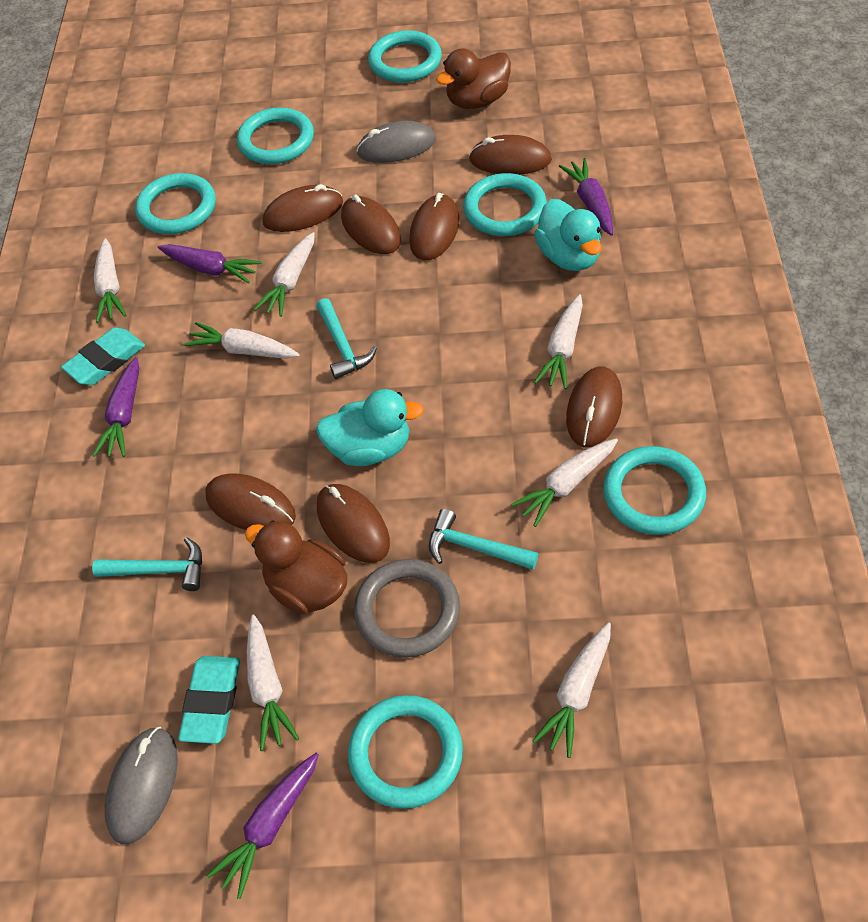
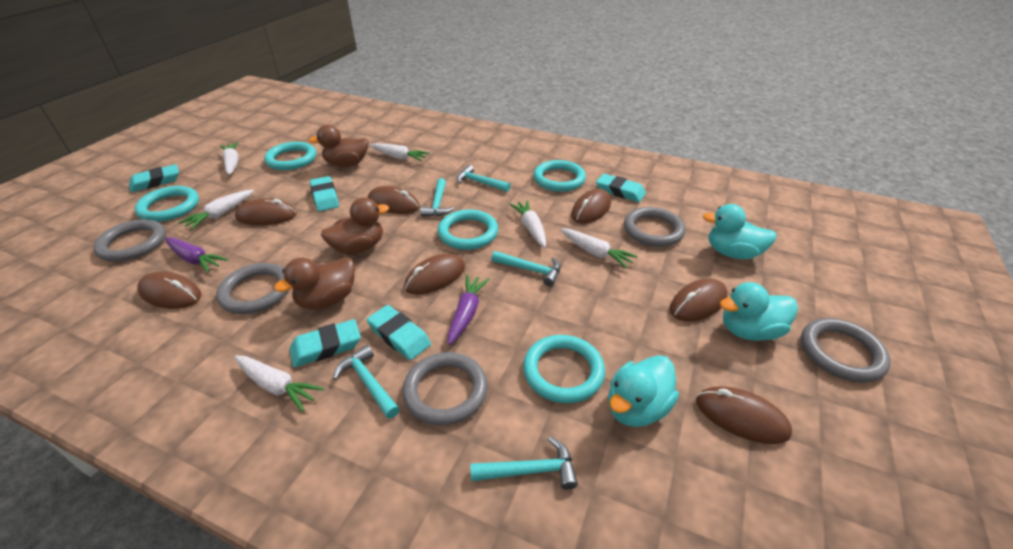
brown duck: 2 -> 3
grey mouse: 2 -> 0
grey ring: 1 -> 5
purple carrot: 4 -> 2
turquoise duck: 2 -> 3
turquoise eraser: 2 -> 5
turquoise hammer: 3 -> 5
turquoise ring: 6 -> 5
white carrot: 7 -> 6

